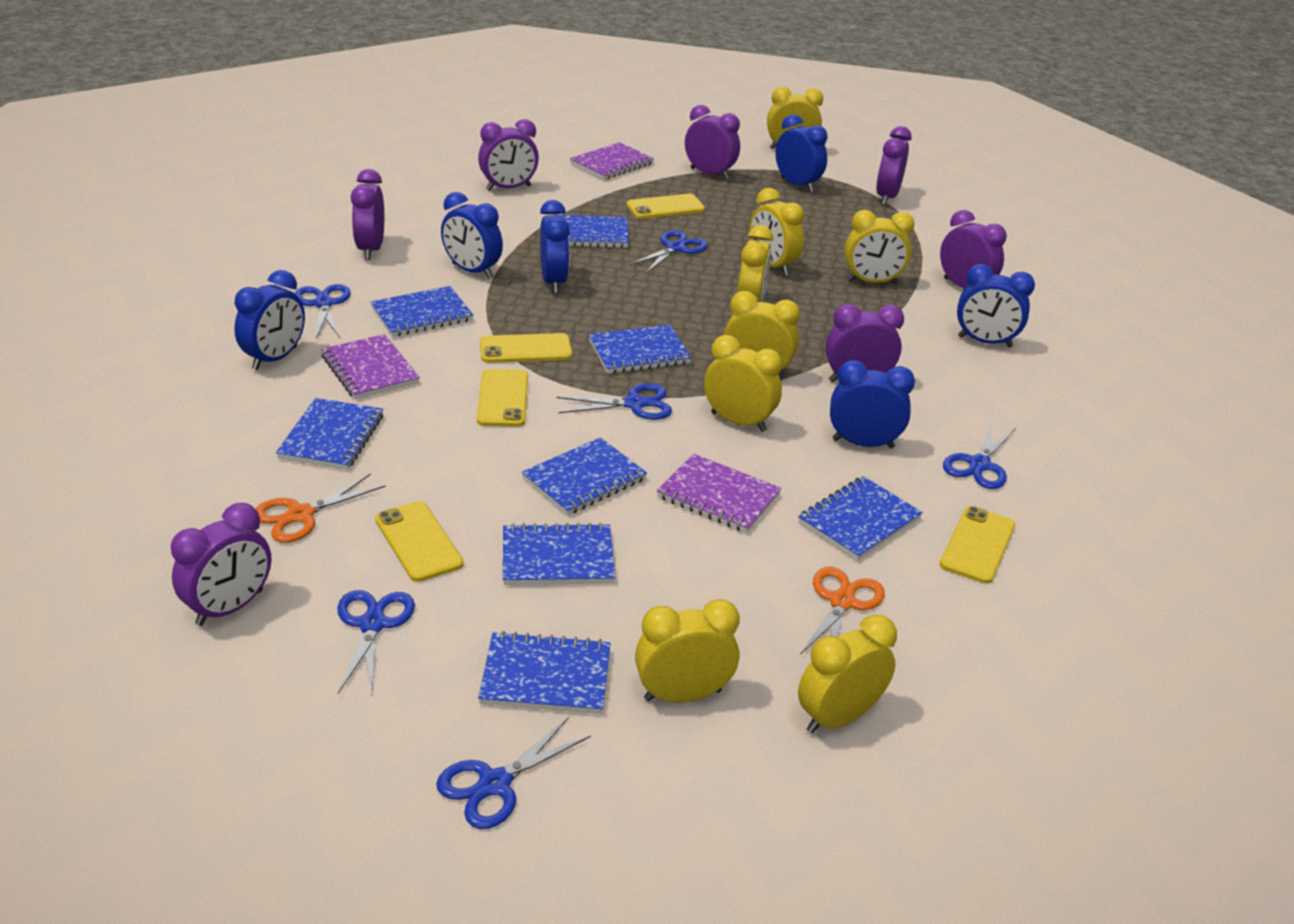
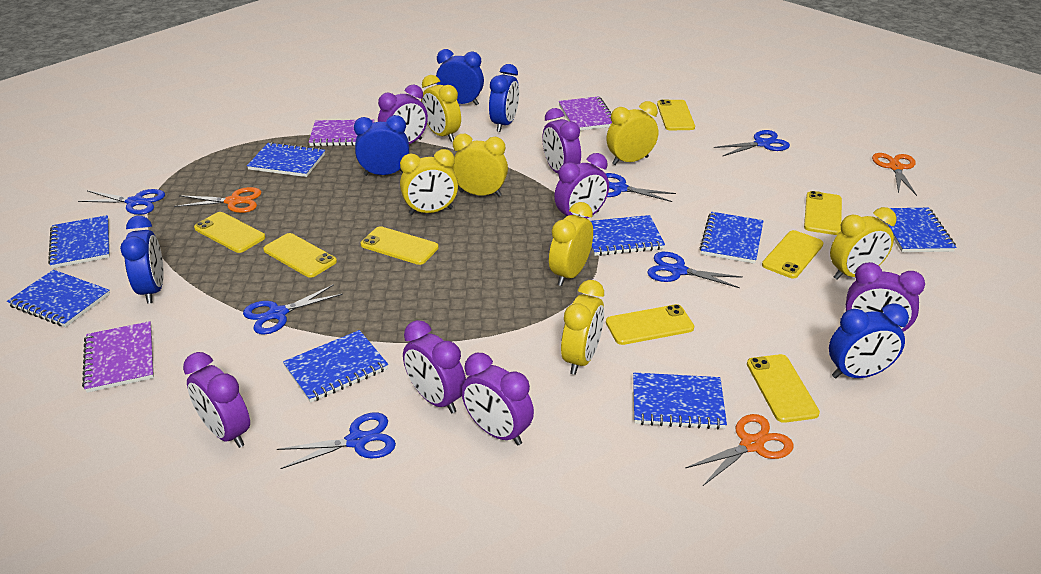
blue clock: 6 -> 5
orange scissors: 2 -> 3
yellow clock: 8 -> 7
yellow phone: 5 -> 8

